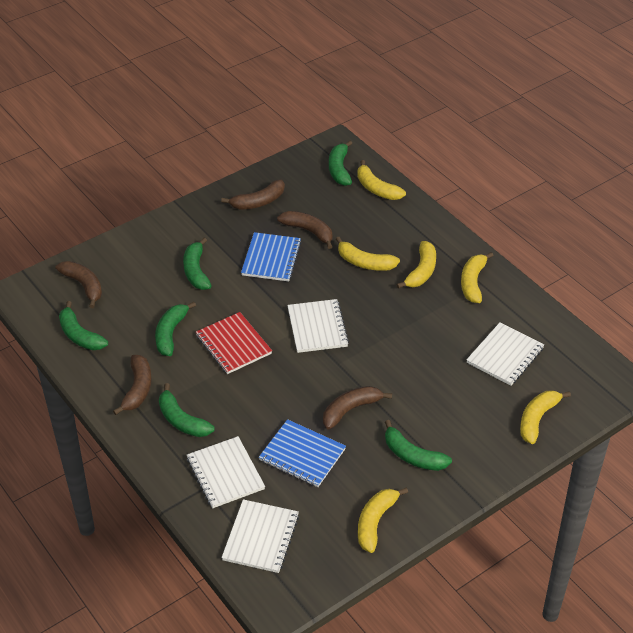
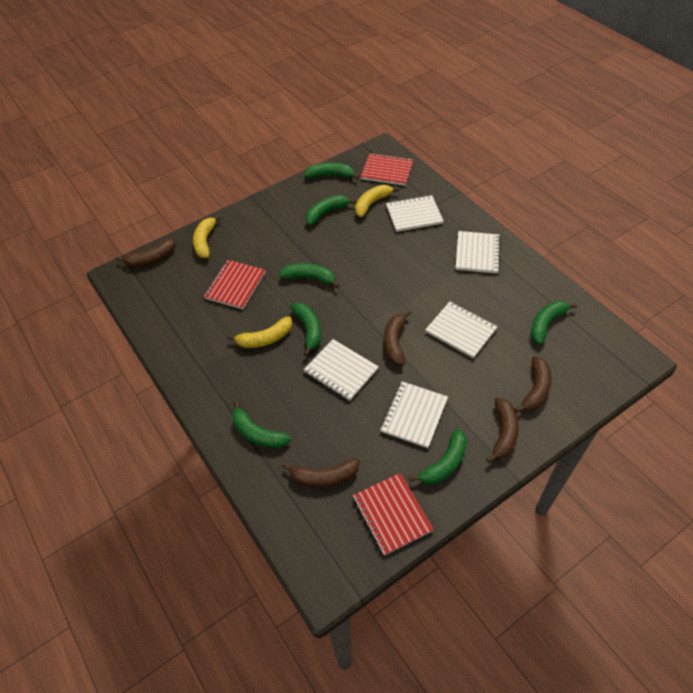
blue notebook: 2 -> 0
green banana: 6 -> 7
red notebook: 1 -> 3
white notebook: 4 -> 5
yellow banana: 6 -> 3

